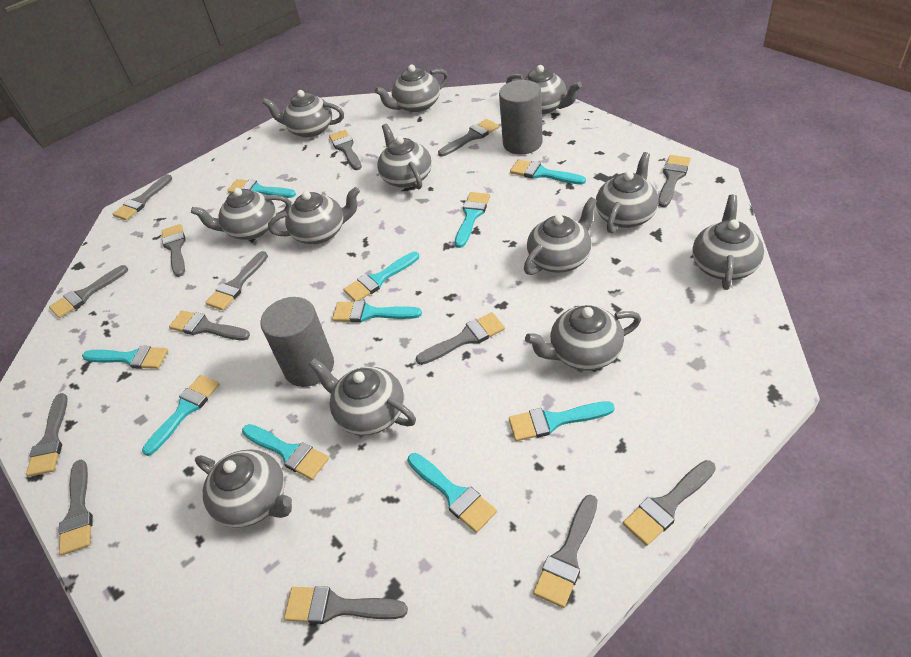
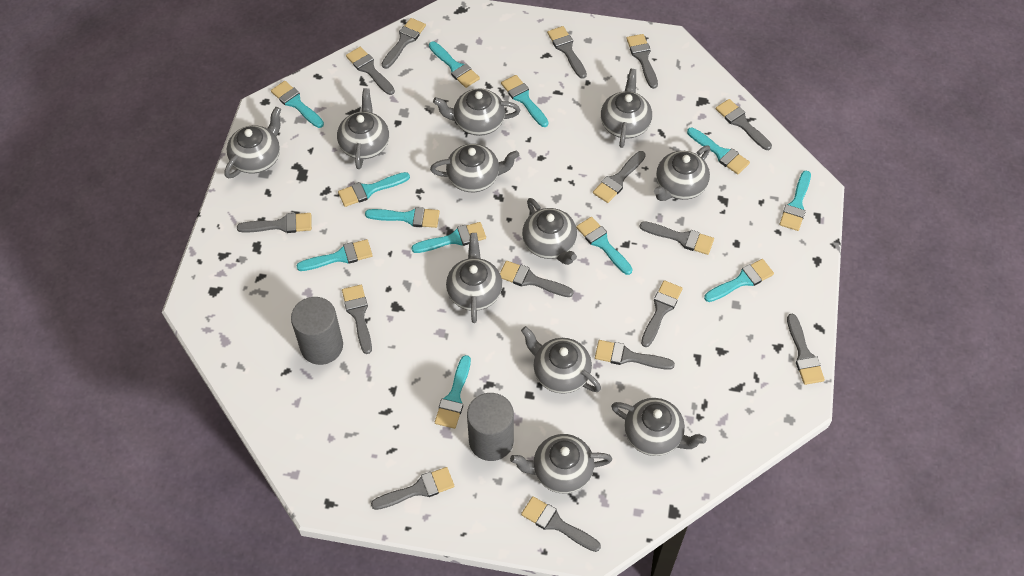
grey brush: 14 -> 15
grey teapot: 12 -> 11
turquoise brush: 10 -> 12

